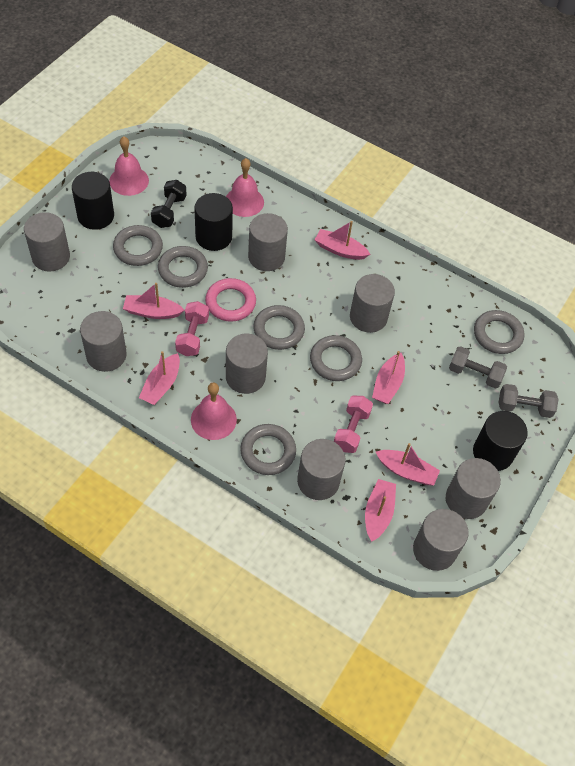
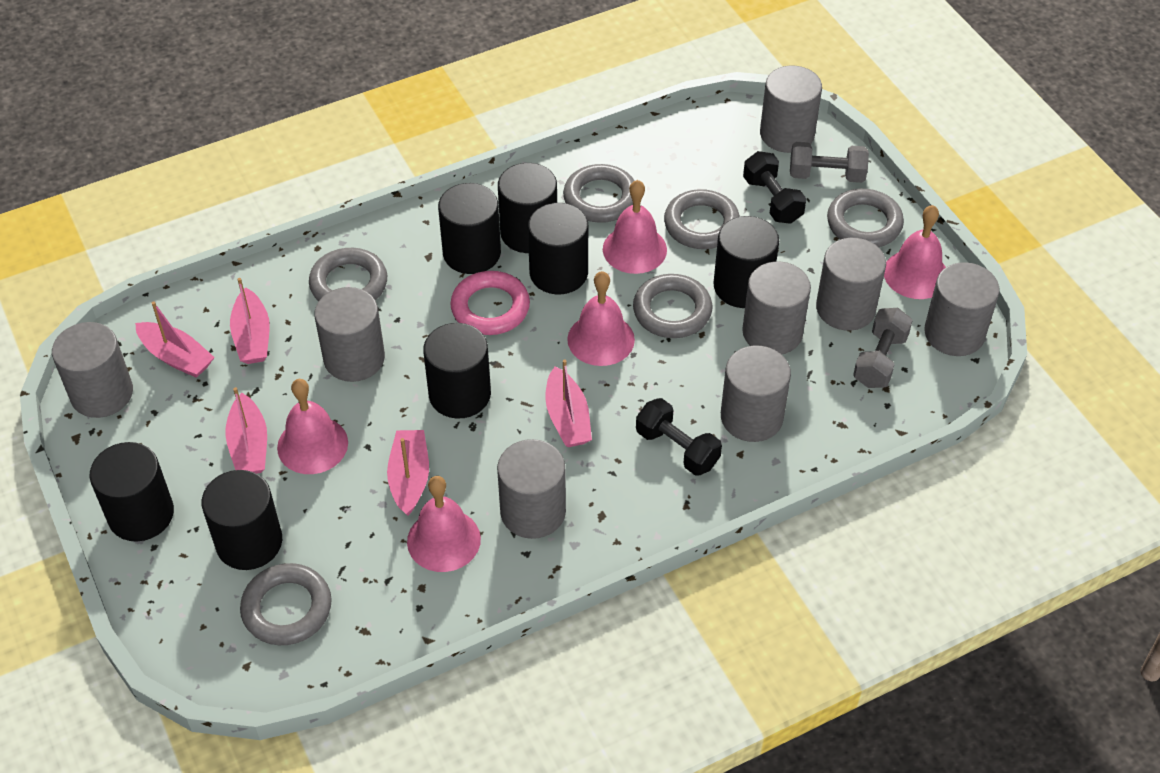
black cylinder: 3 -> 7
black dumbbell: 1 -> 2
pink bell: 3 -> 5
pink boat: 6 -> 5
pink dumbbell: 2 -> 0

